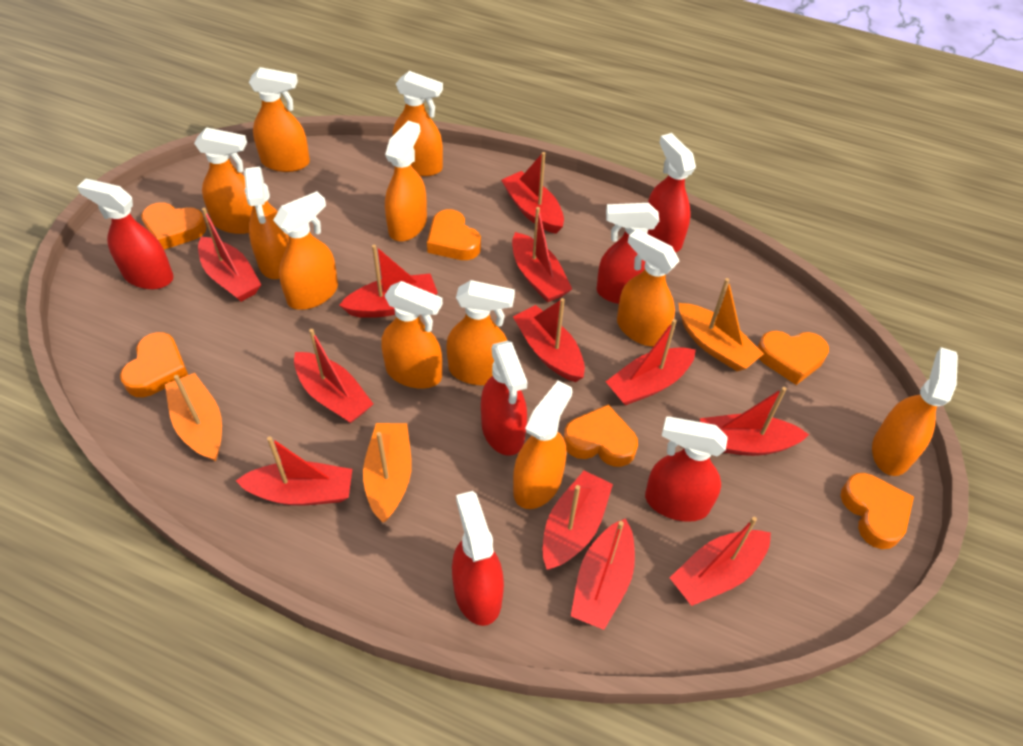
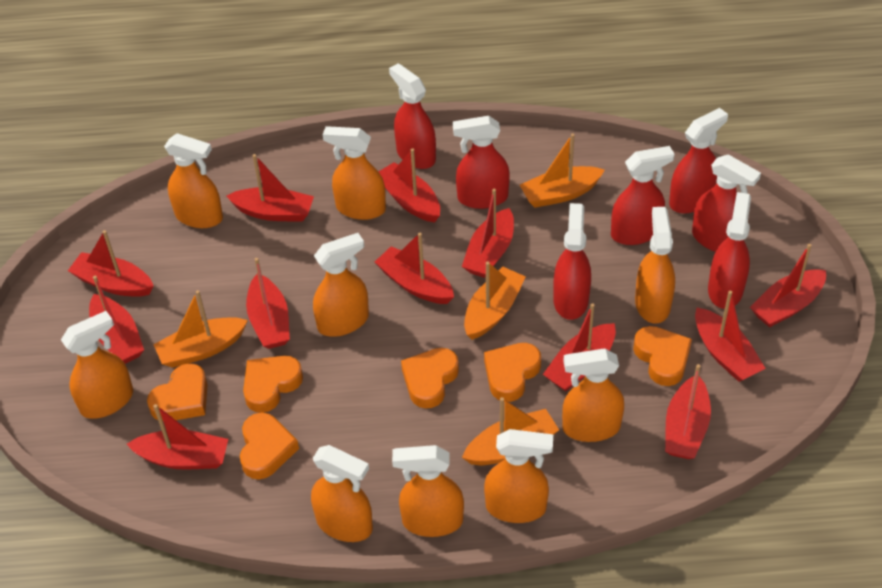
orange boat: 3 -> 4
orange spray bottle: 11 -> 9
red spray bottle: 6 -> 7

